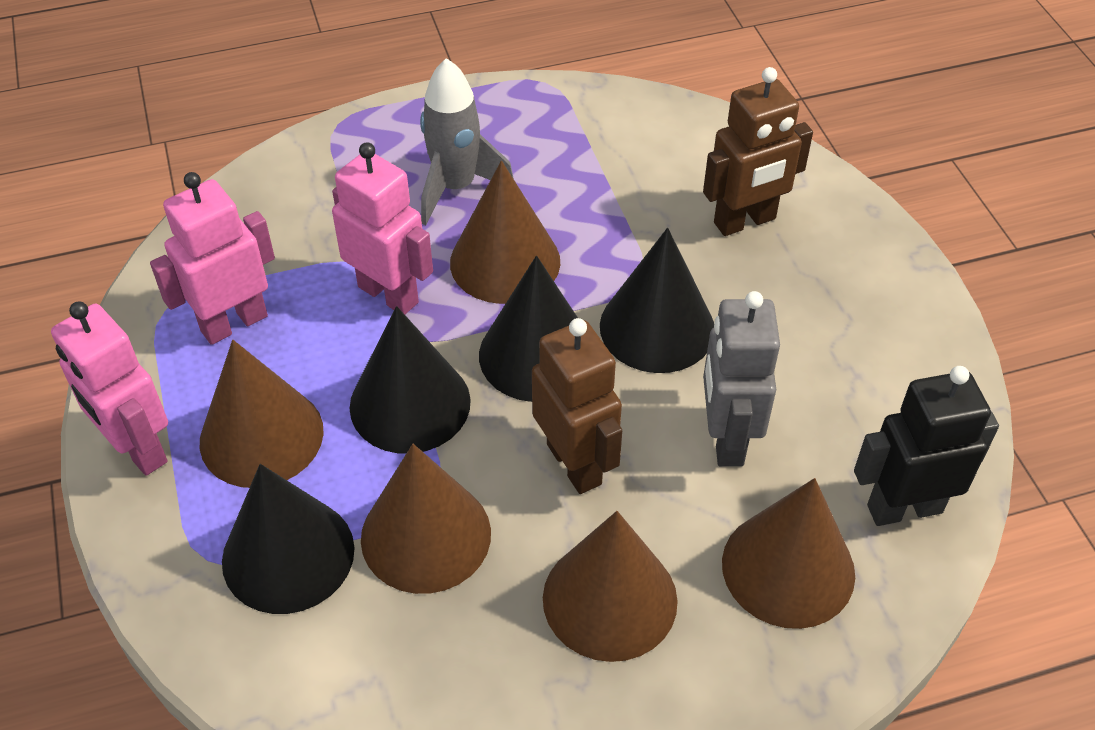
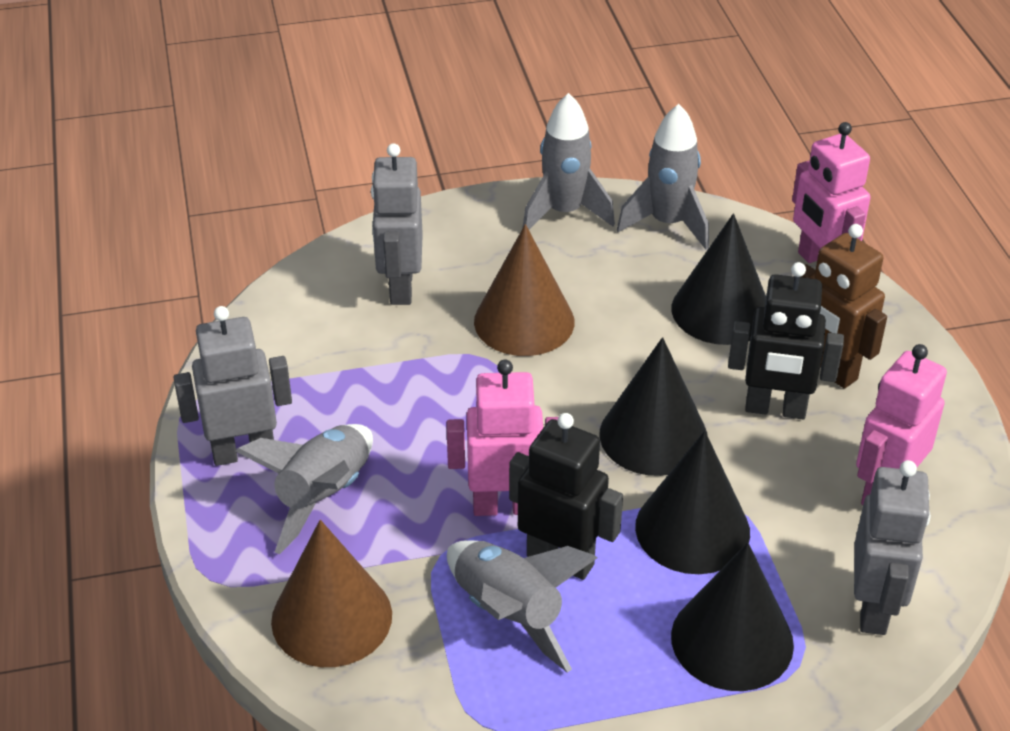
black robot: 1 -> 2
brown cone: 5 -> 2
brown robot: 2 -> 1
grey robot: 1 -> 3
grey rocket: 1 -> 4

